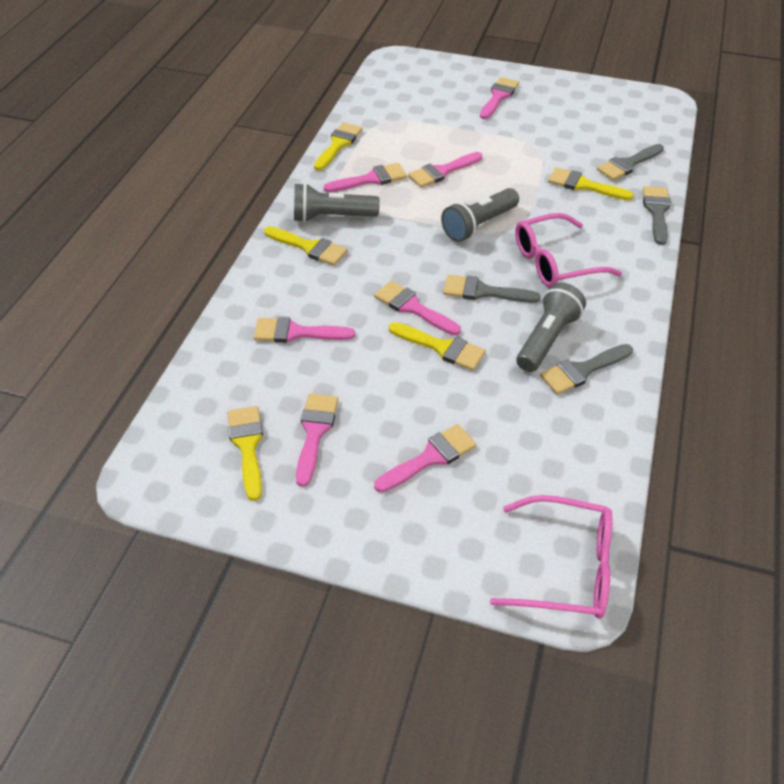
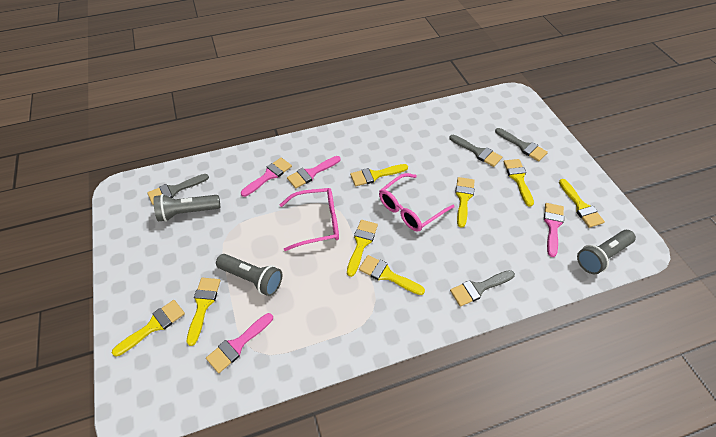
pink brush: 7 -> 4
yellow brush: 5 -> 8

